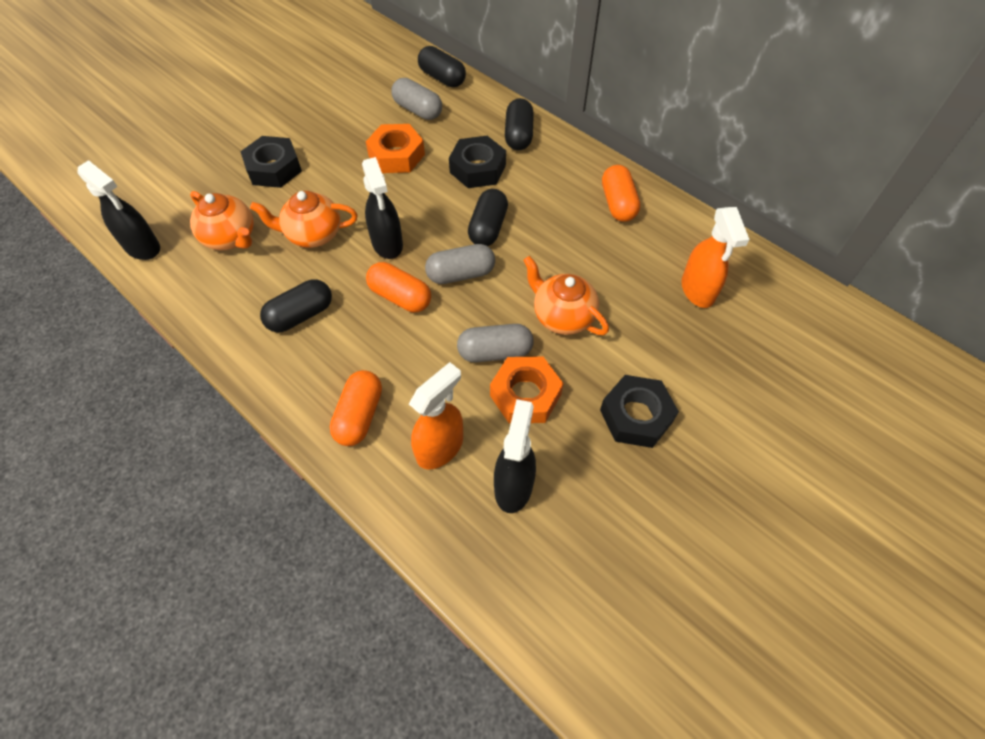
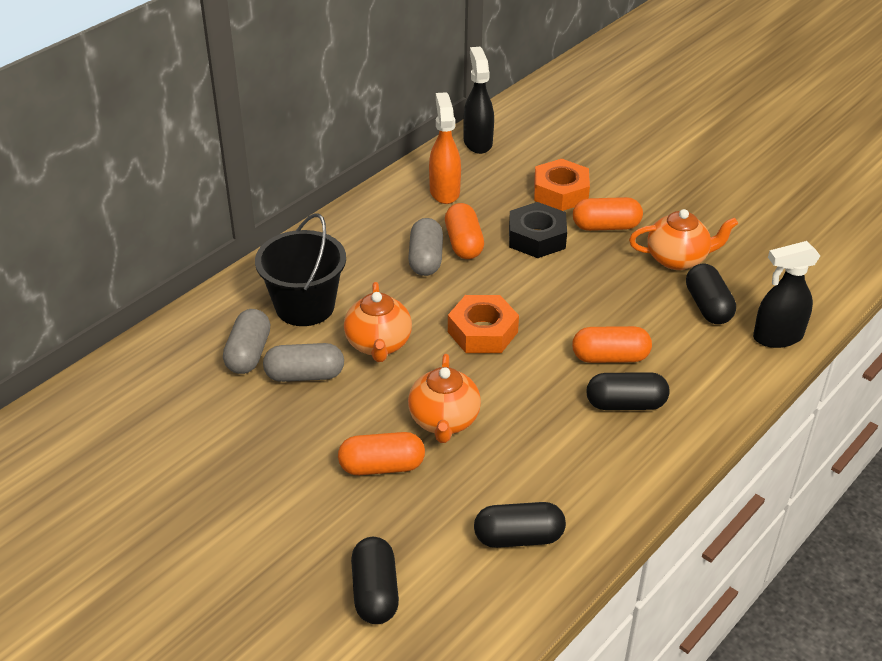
black bucket: 0 -> 1
black nut: 3 -> 1
black spray bottle: 3 -> 2
orange capsule: 3 -> 4
orange spray bottle: 2 -> 1

